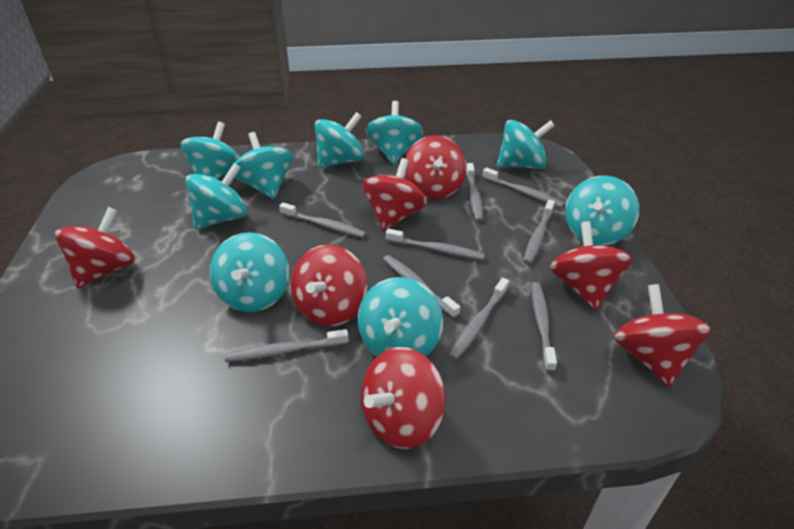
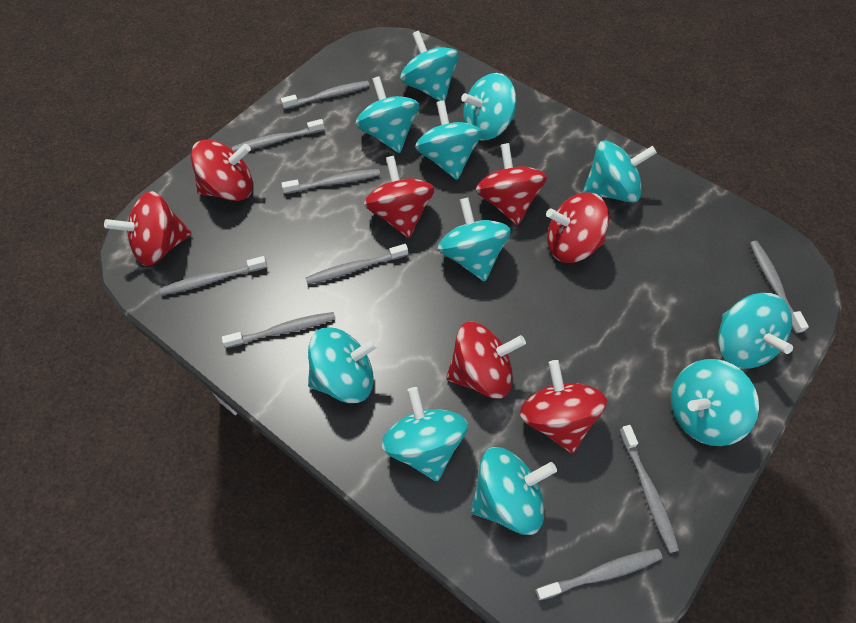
turquoise spinning top: 9 -> 11

